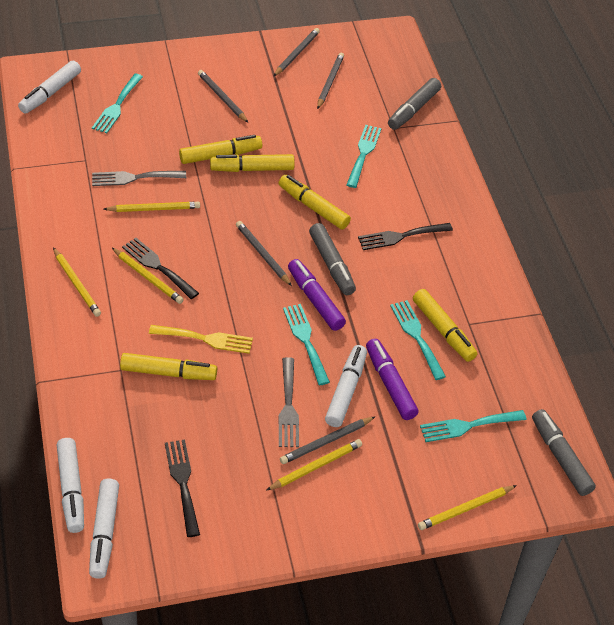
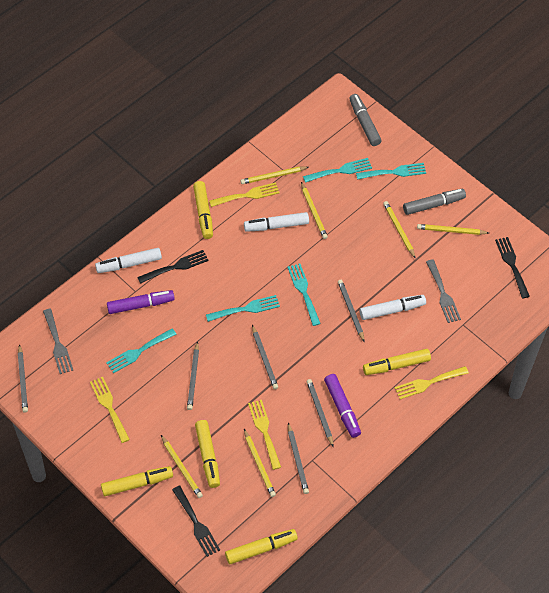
grey marker: 3 -> 2
grey pencil: 5 -> 6
white marker: 4 -> 3
yellow fork: 1 -> 4
yellow pencil: 5 -> 6

